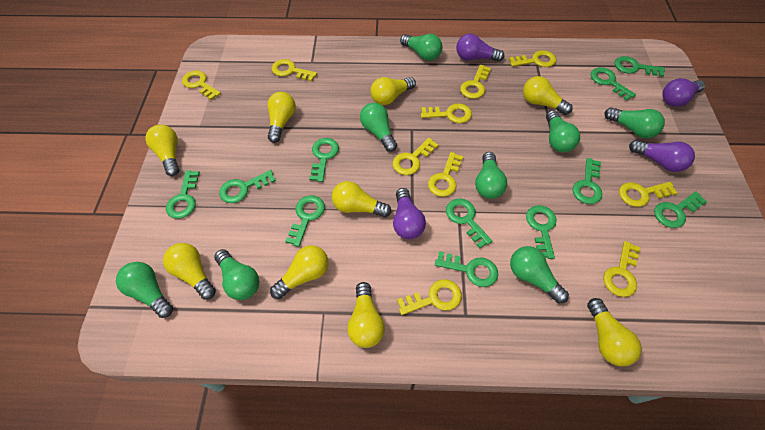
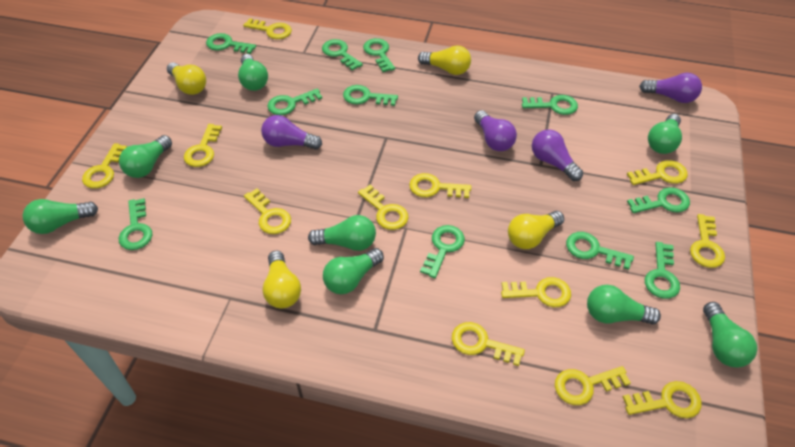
yellow key: 10 -> 12
yellow light bulb: 9 -> 4

